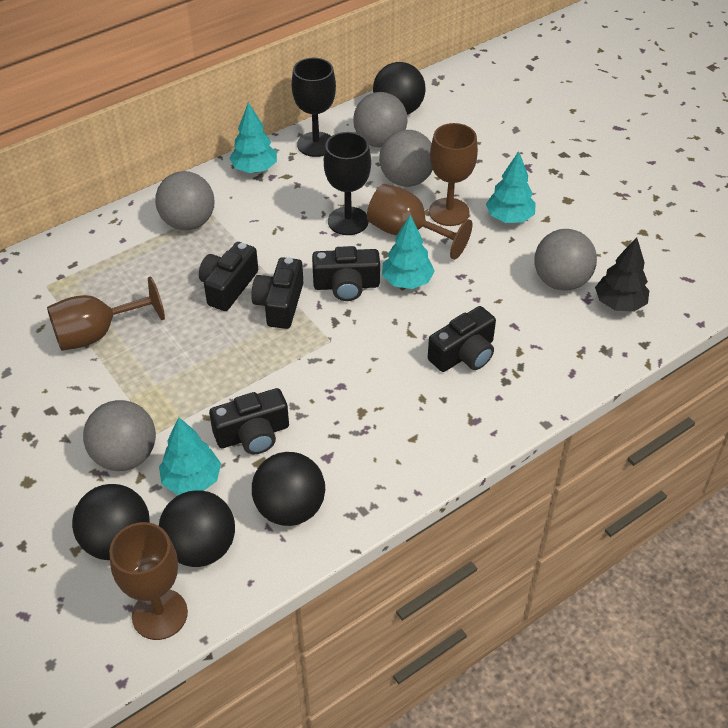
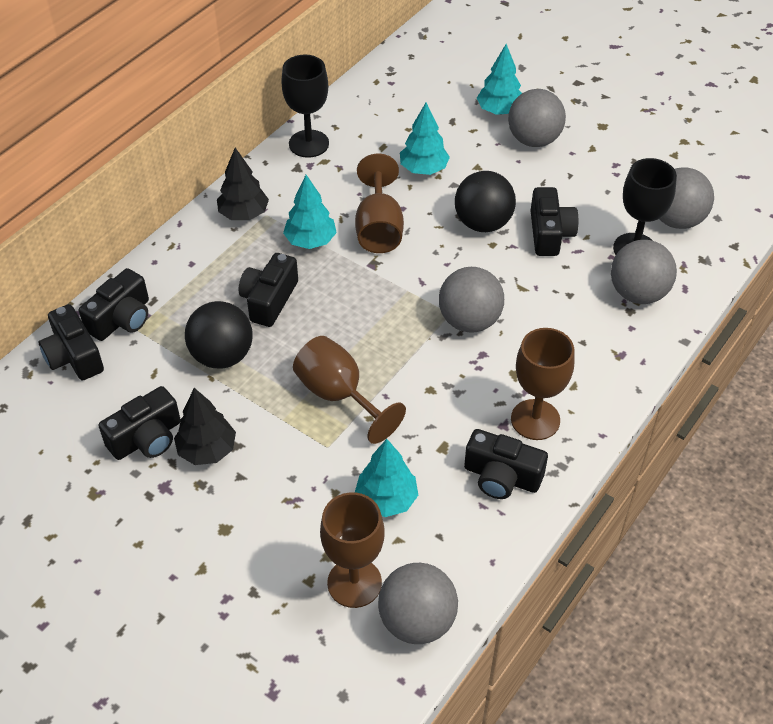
black ball: 4 -> 2
black camera: 5 -> 6
black tree: 1 -> 2

